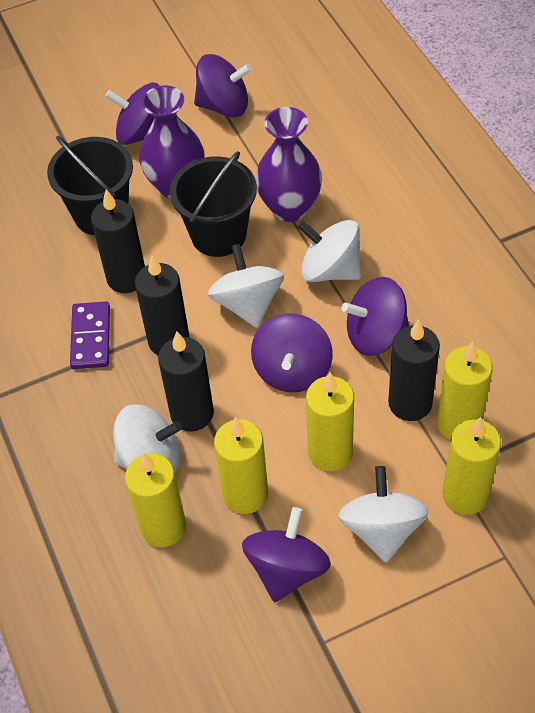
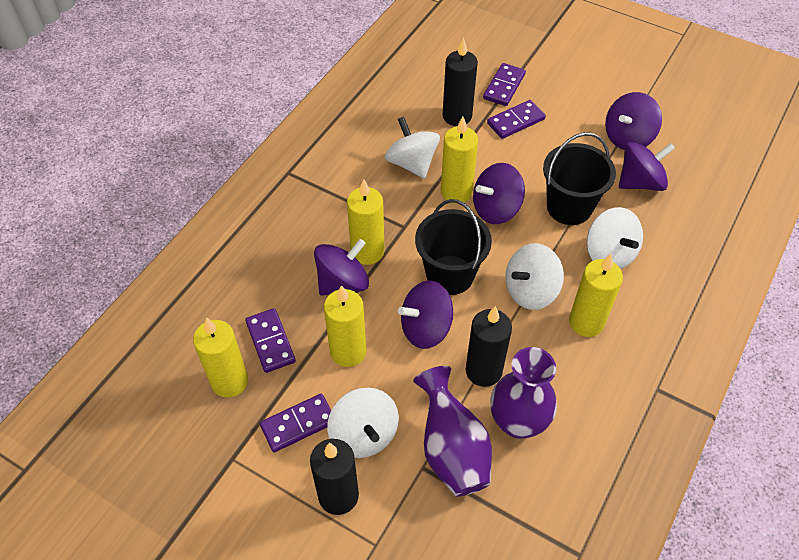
black candle: 4 -> 3
purple domino: 1 -> 4

